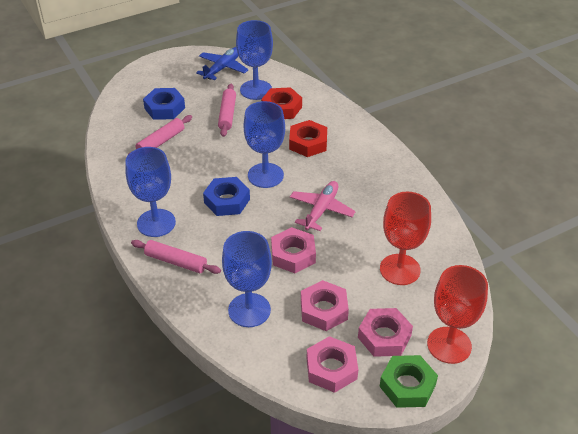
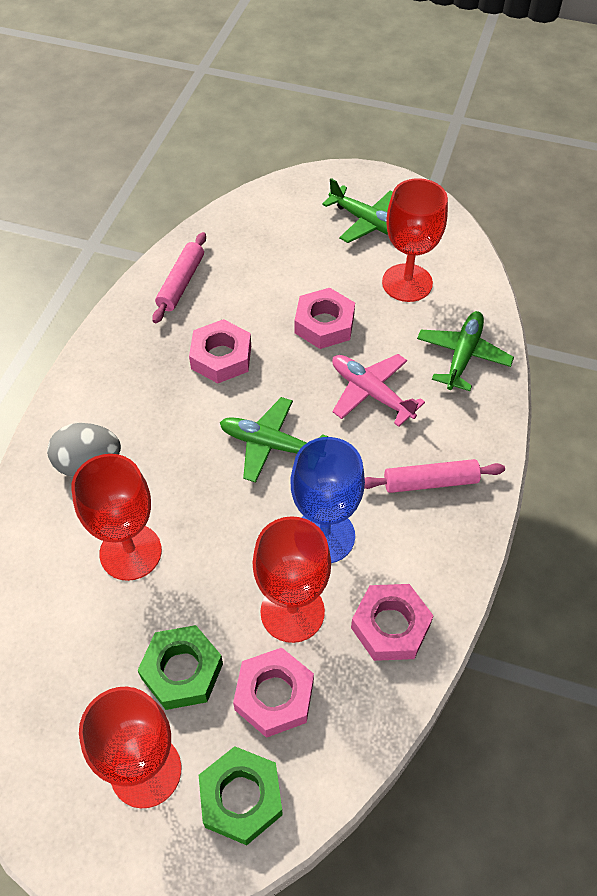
blue goblet: 4 -> 1
blue nut: 2 -> 0
blue plane: 1 -> 0
green nut: 1 -> 2
green plane: 0 -> 3
grey egg: 0 -> 1
pink rolling pin: 3 -> 2
red goblet: 2 -> 4
red nut: 2 -> 0

